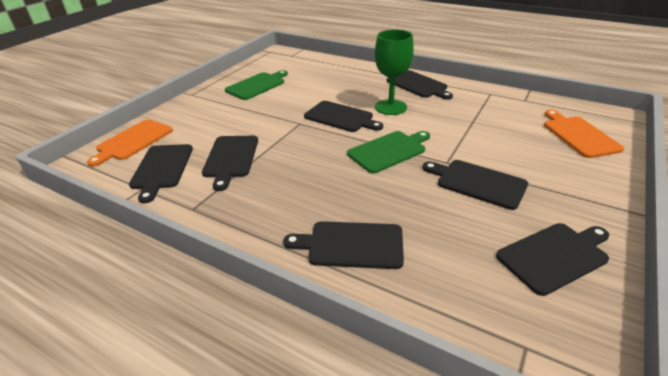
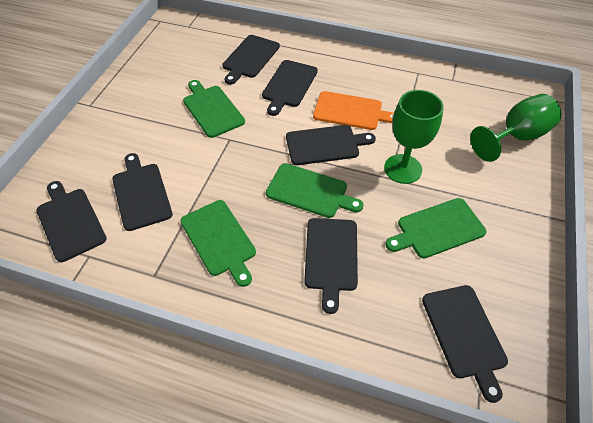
green cutting board: 2 -> 4
green goblet: 1 -> 2
orange cutting board: 2 -> 1

